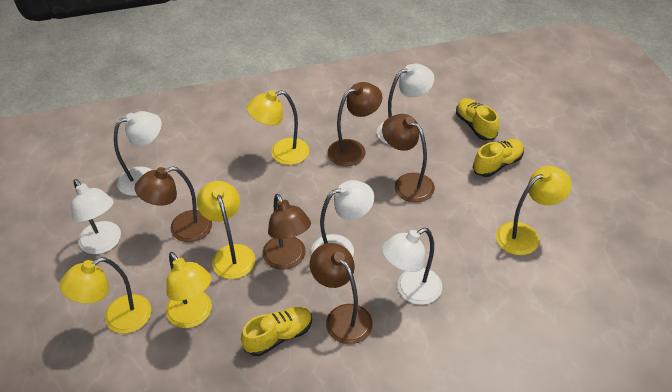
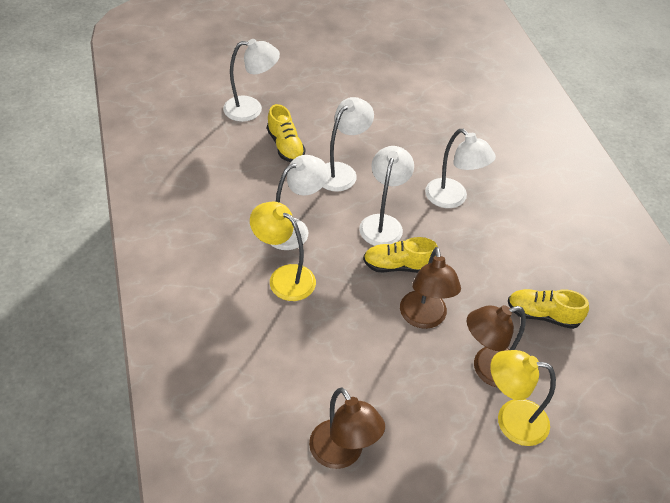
brown lamp: 5 -> 3
yellow lamp: 5 -> 2

